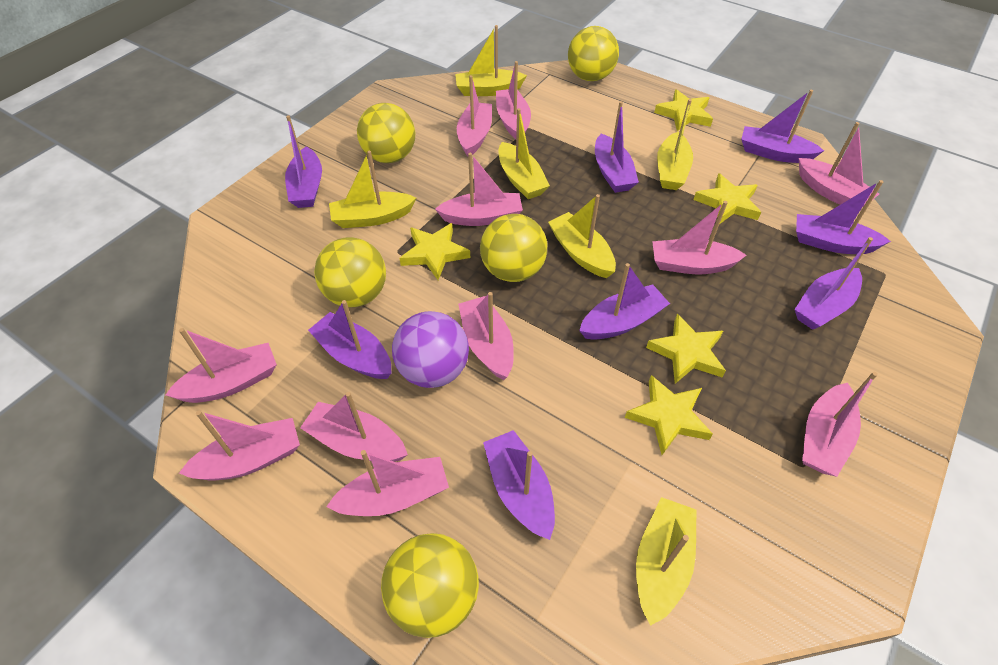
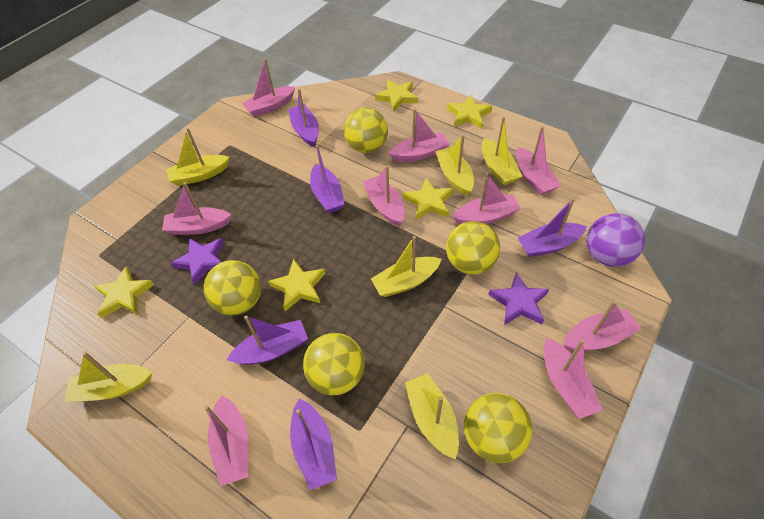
pink boat: 11 -> 9
purple boat: 8 -> 5
purple star: 0 -> 2

